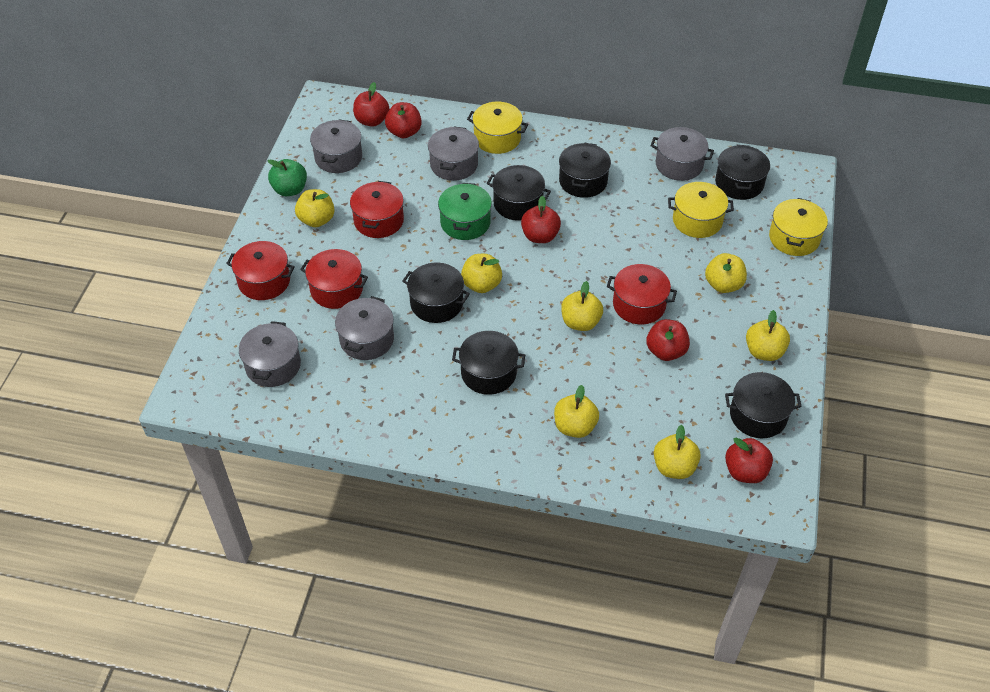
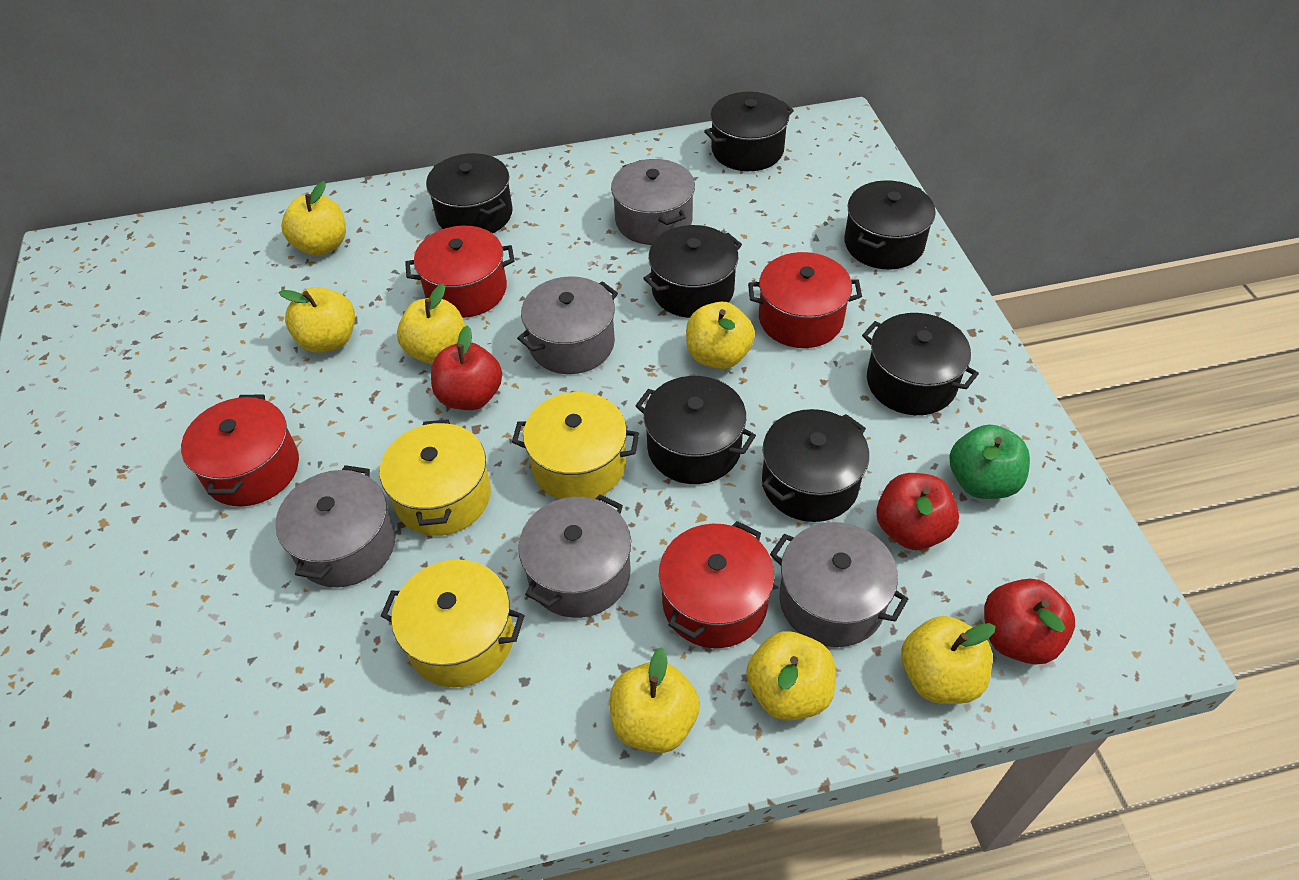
black pot: 6 -> 7
green pot: 1 -> 0
red apple: 5 -> 3

